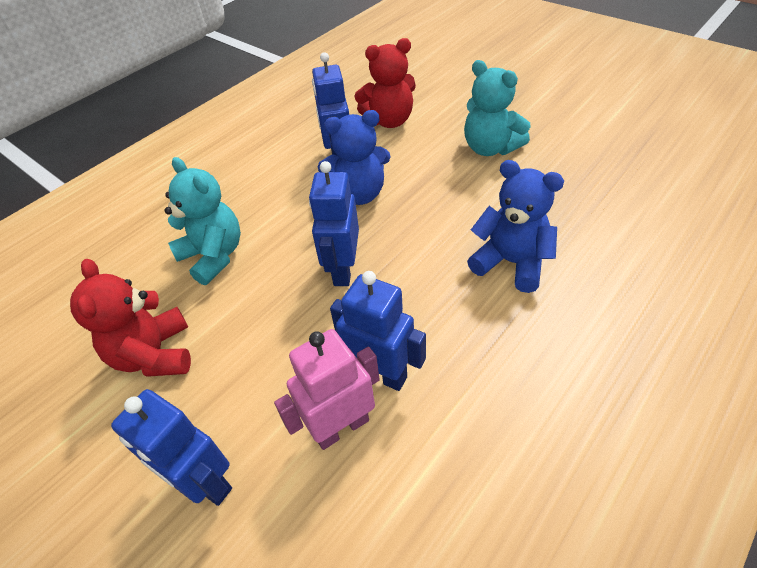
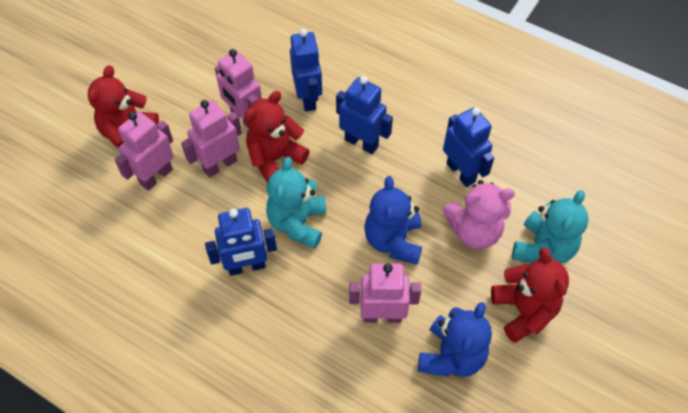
pink robot: 1 -> 4
pink teddy bear: 0 -> 1
red teddy bear: 2 -> 3

